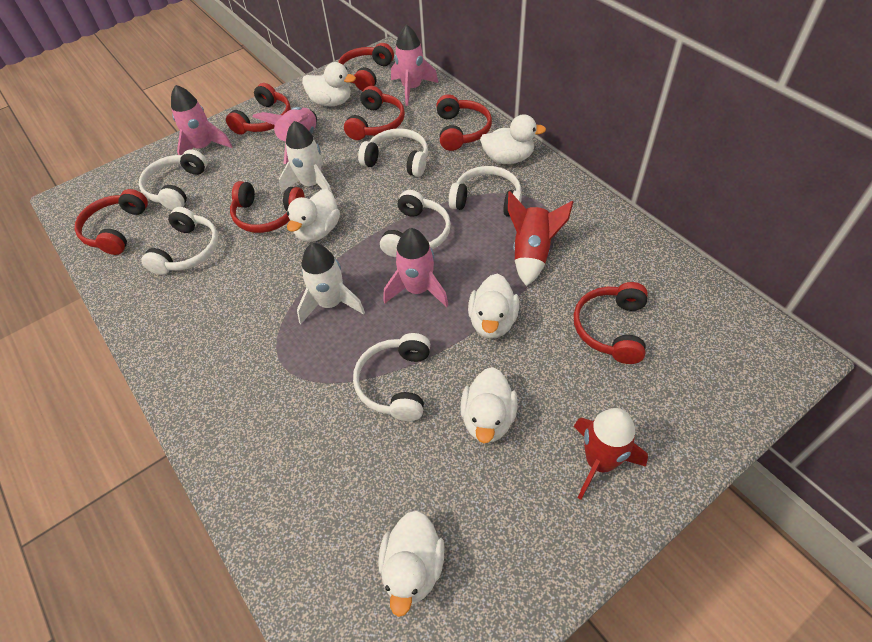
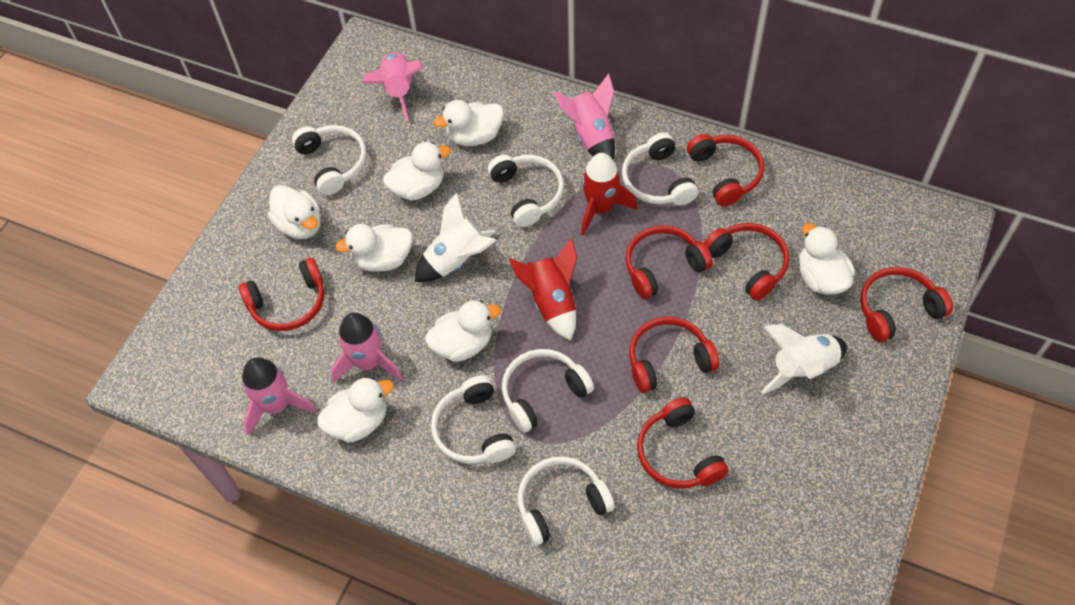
white duck: 6 -> 7

